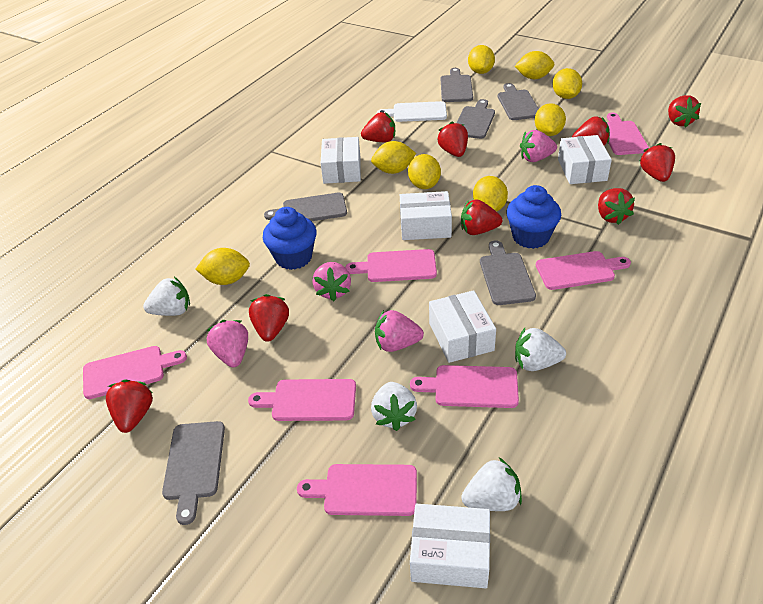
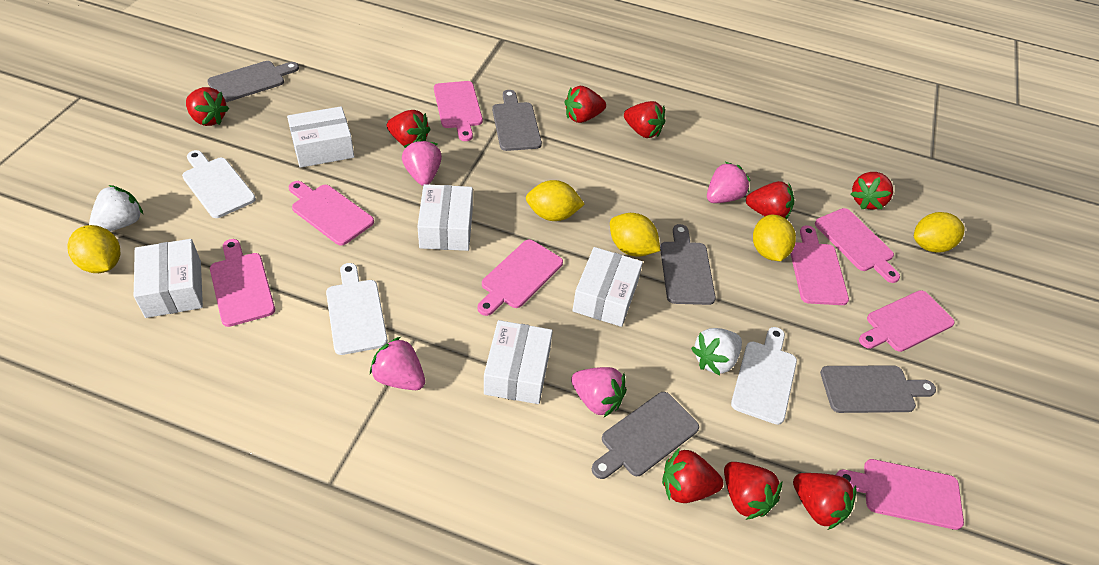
blue cupcake: 2 -> 0
grey cutting board: 6 -> 5
pink cutting board: 7 -> 8
white cutting board: 1 -> 3
white strawberry: 4 -> 2
yellow lemon: 8 -> 5

